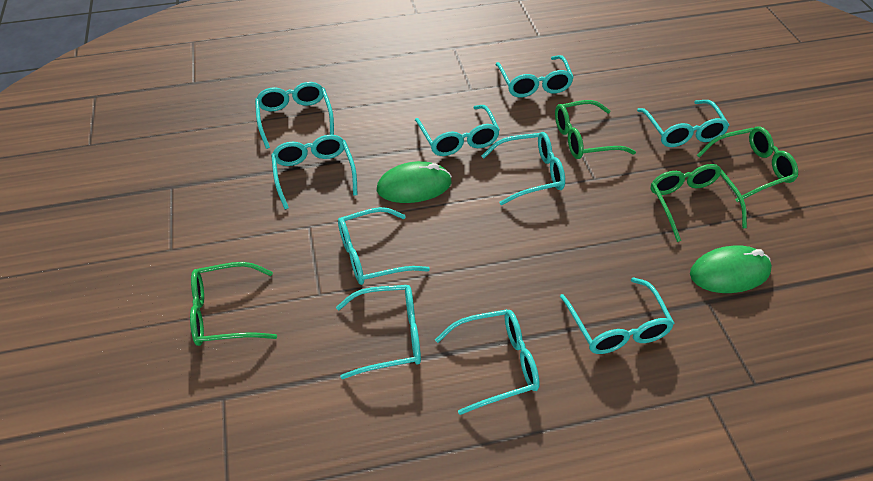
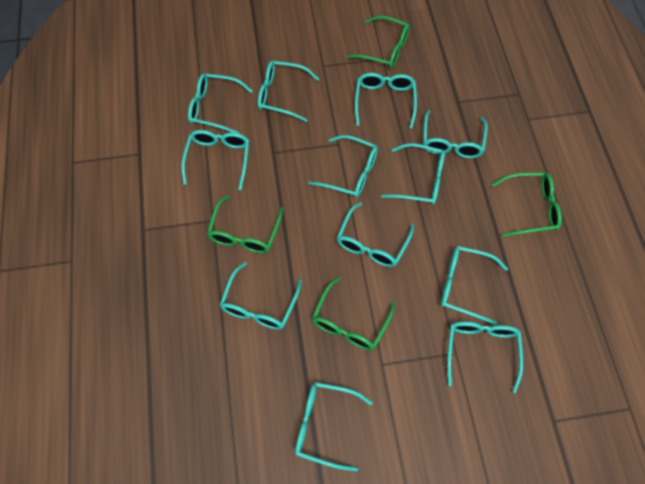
green mouse: 2 -> 0
turquoise glasses: 10 -> 12

